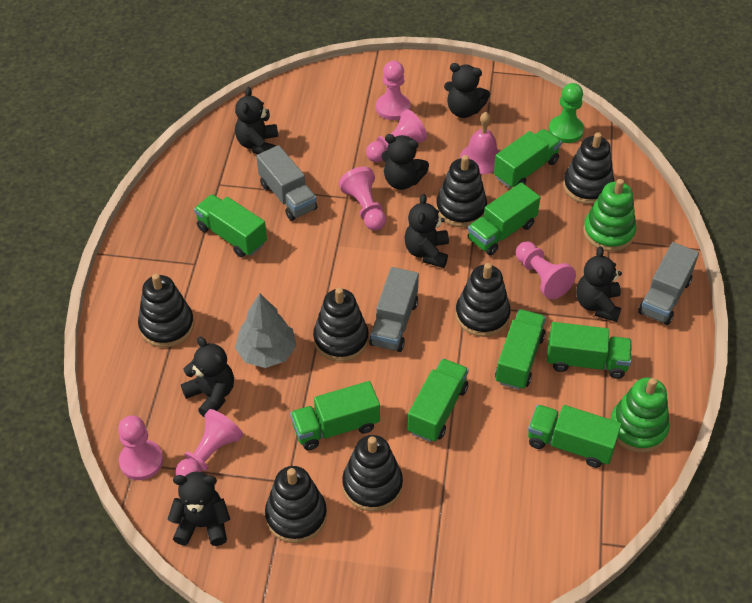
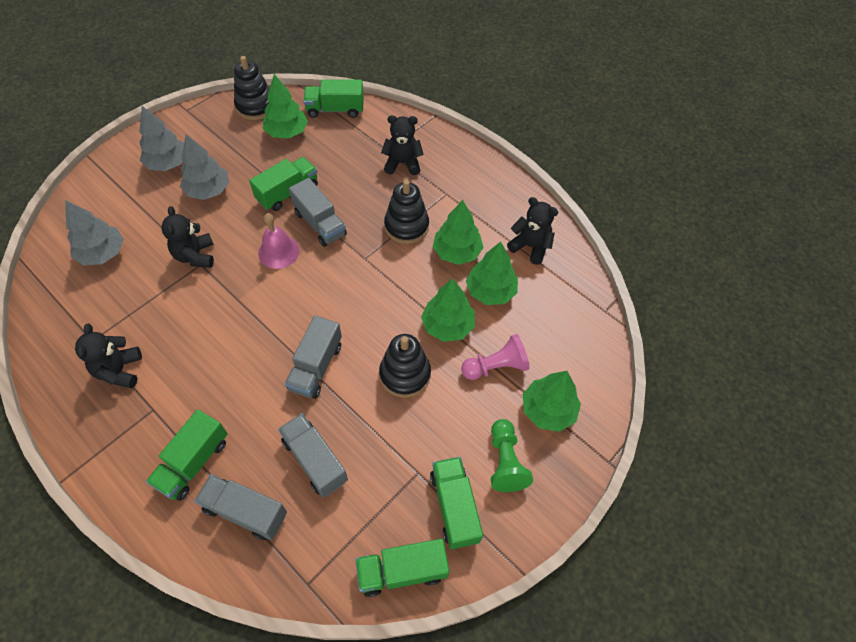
black stacking toy: 7 -> 3
black teddy bear: 7 -> 4
green stacking toy: 2 -> 0
green tree: 0 -> 5
green truck: 8 -> 5
grey tree: 1 -> 3
grey truck: 3 -> 4
pink pawn: 6 -> 1

